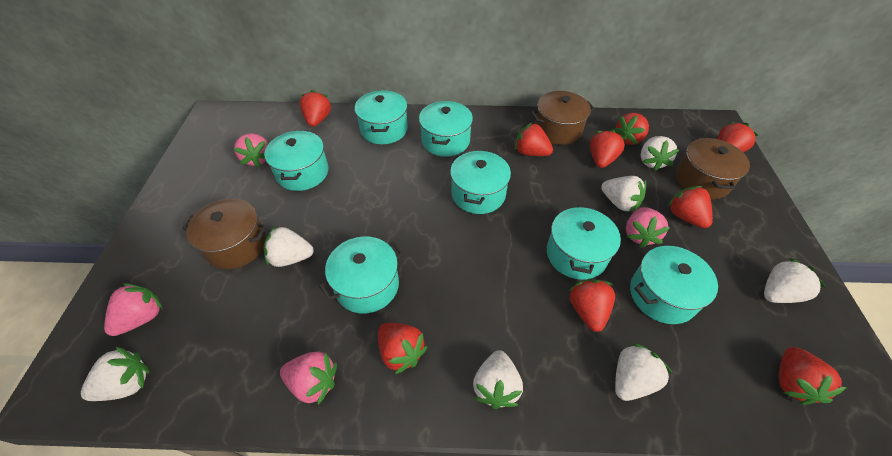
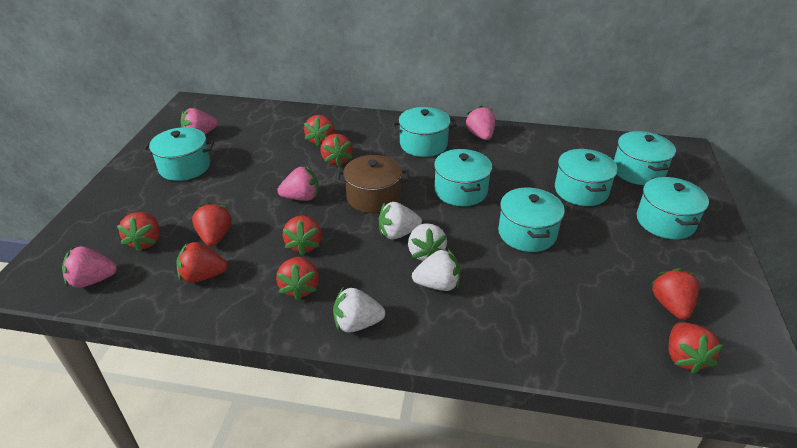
brown pot: 3 -> 1
white strawberry: 7 -> 4

